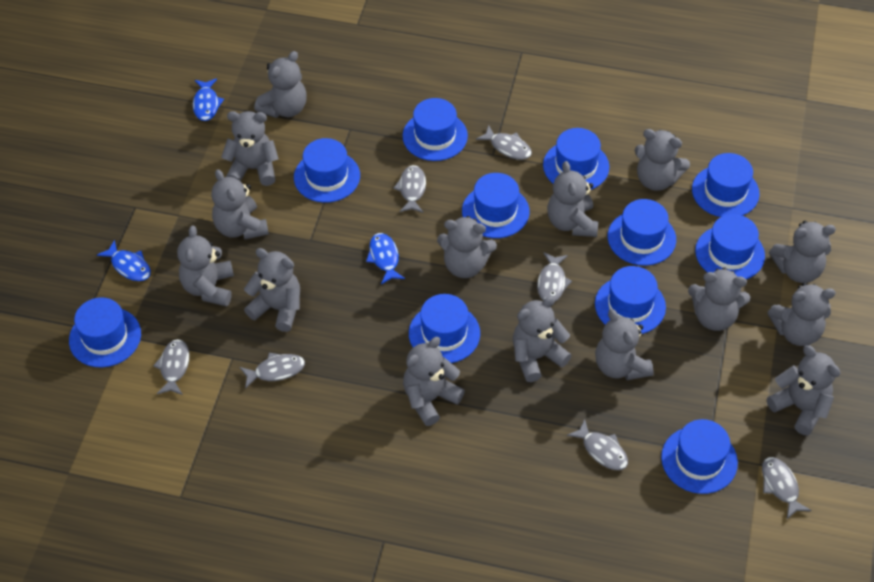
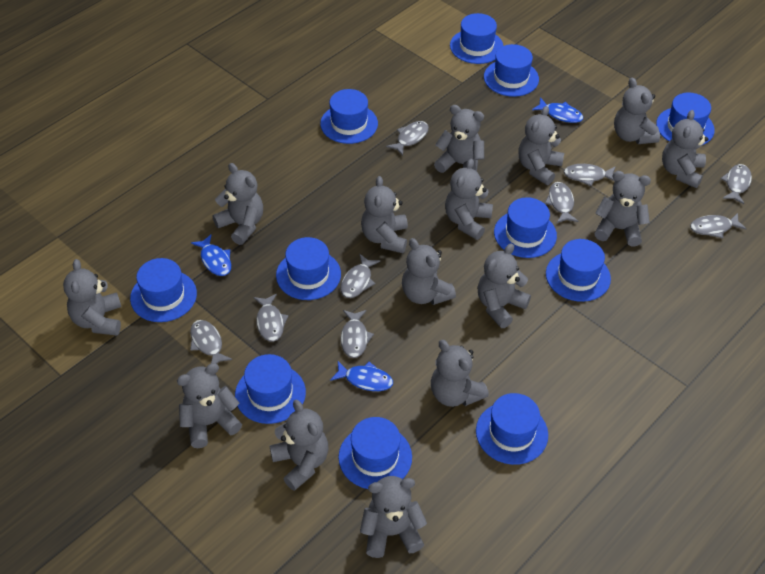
grey fish: 7 -> 9

